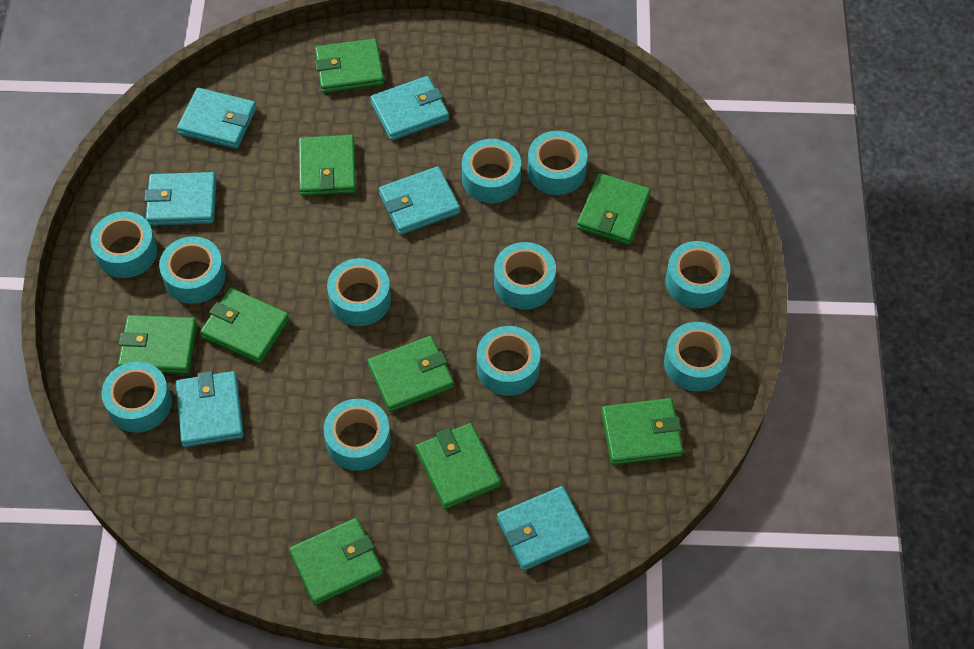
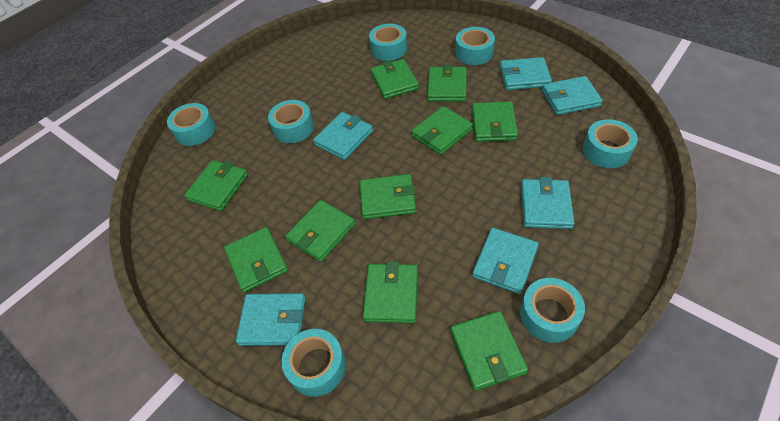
green wallet: 9 -> 10
turquoise tape: 11 -> 7

